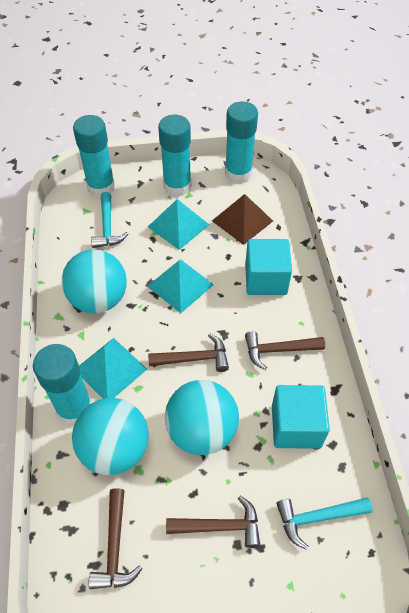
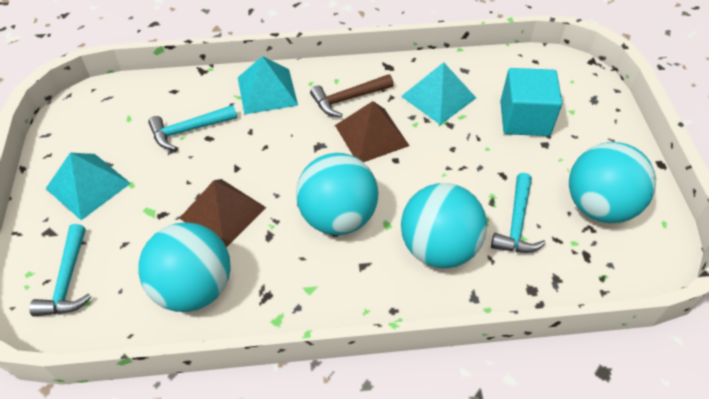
brown hammer: 4 -> 1
brown pyramid: 1 -> 2
turquoise ball: 3 -> 4
turquoise cube: 2 -> 1
turquoise glue stick: 4 -> 0
turquoise hammer: 2 -> 3

